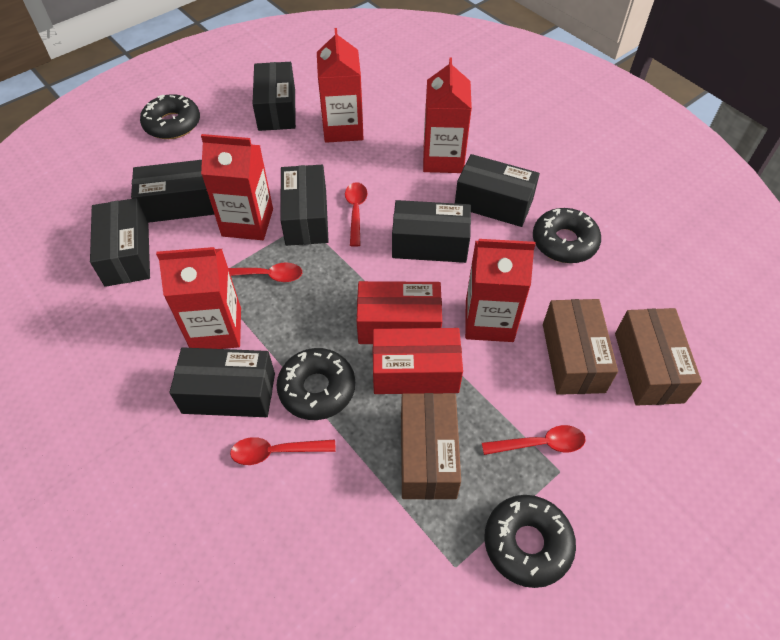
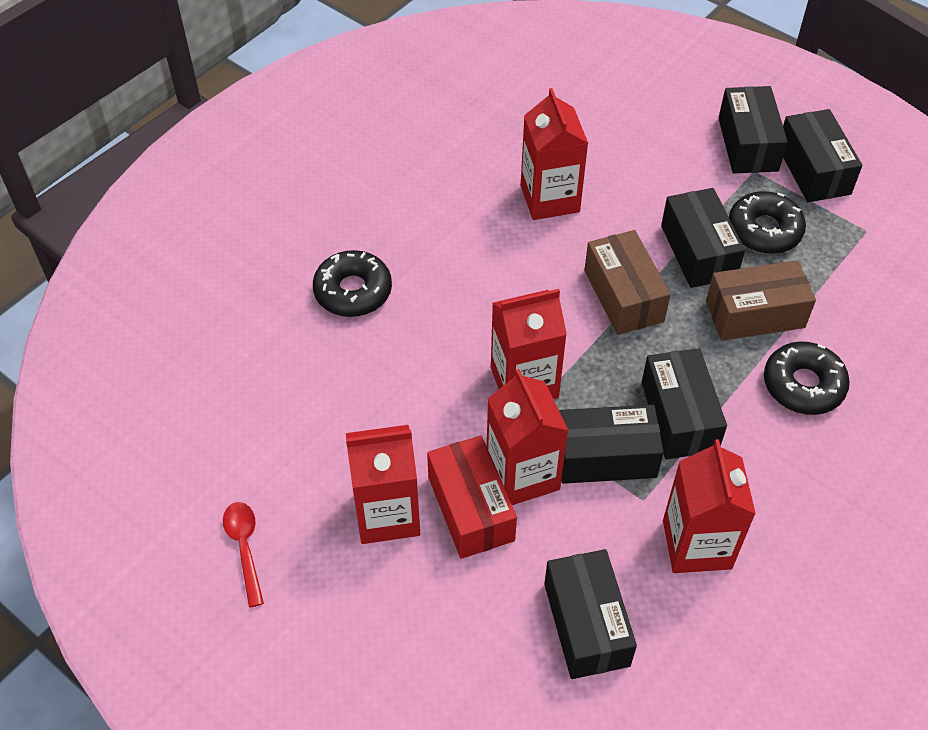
black box: 7 -> 6
black donut: 4 -> 3
brown box: 3 -> 2
red box: 2 -> 1
red spoon: 4 -> 1

